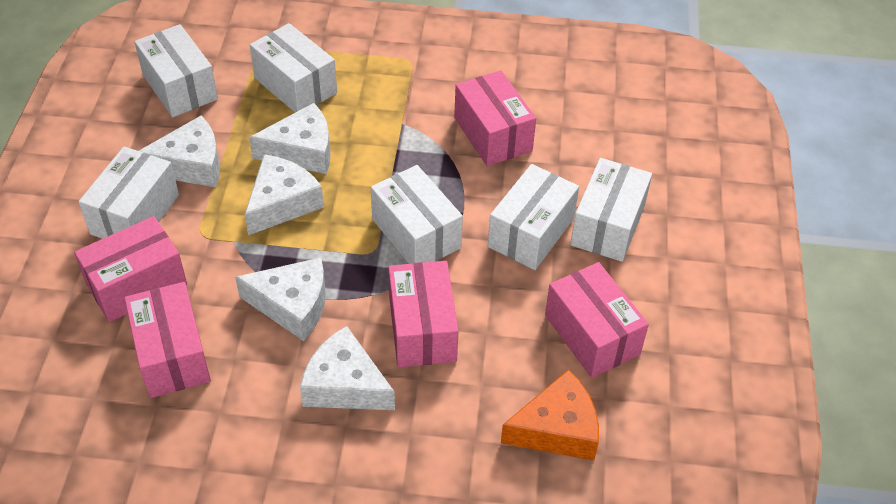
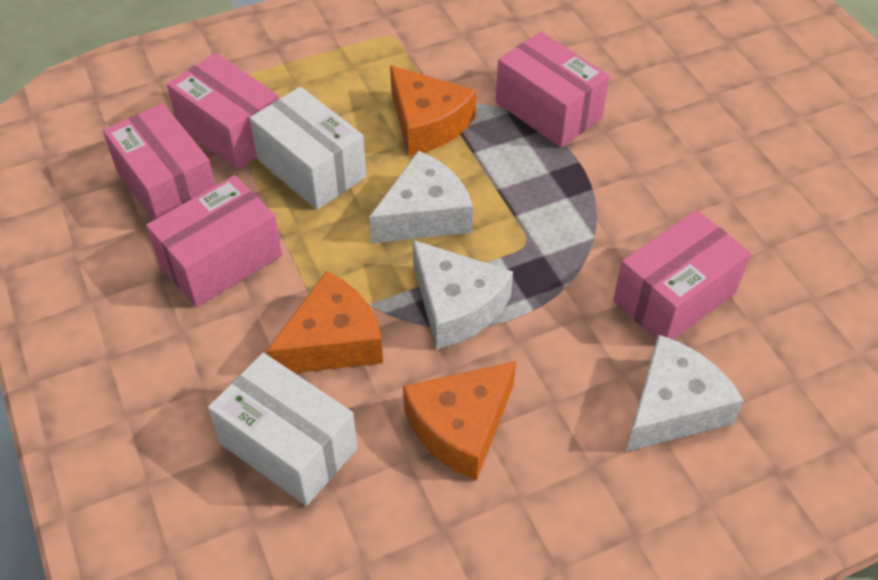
orange cheese: 1 -> 3
white box: 6 -> 2
white cheese: 5 -> 3

